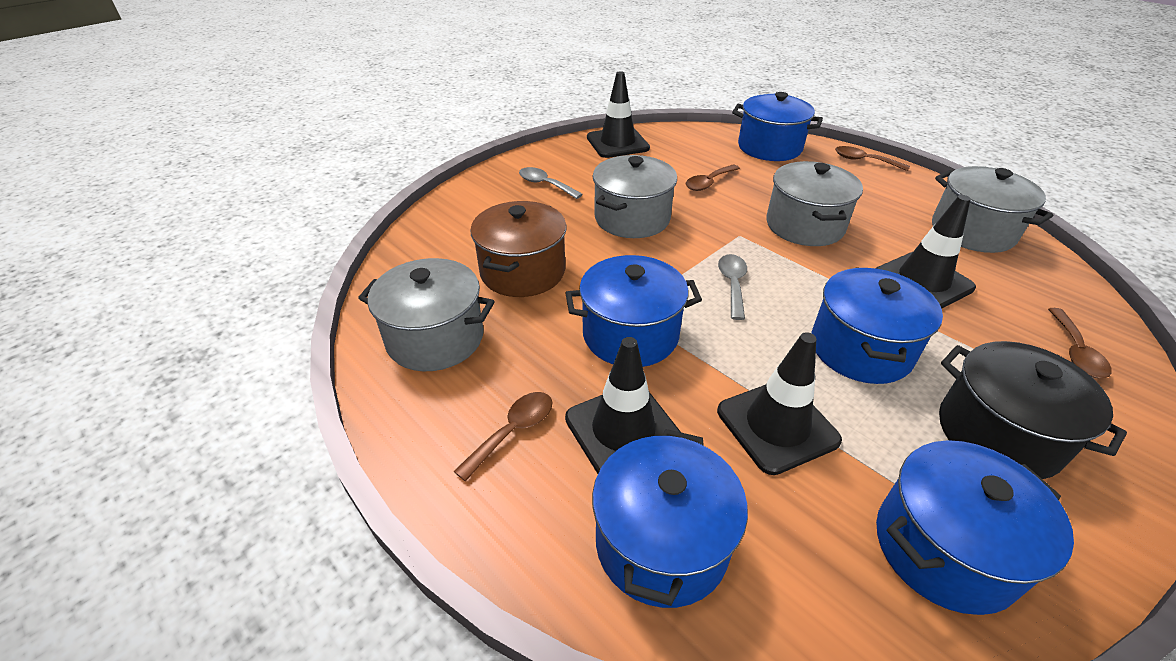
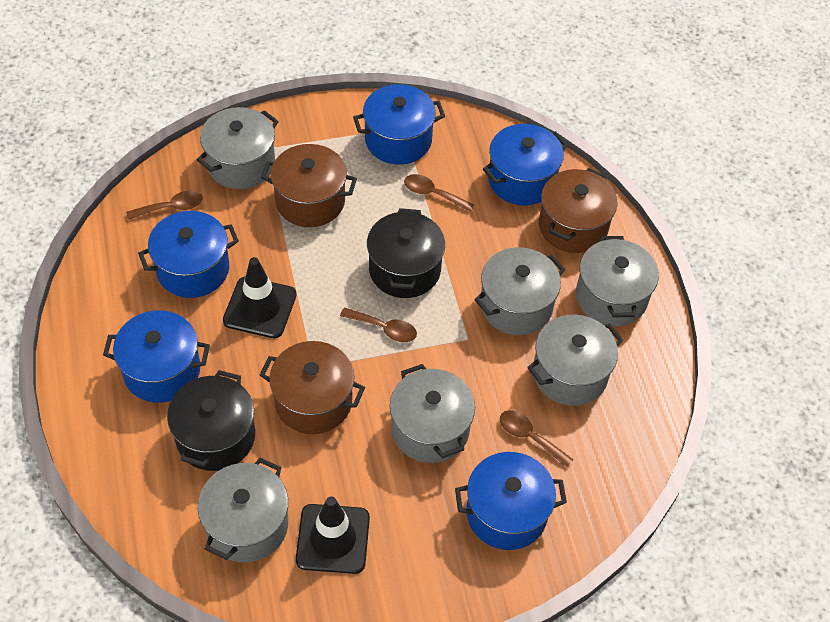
black pot: 1 -> 2
black traffic cone: 4 -> 2
brown pot: 1 -> 3
grey pot: 4 -> 6
grey spoon: 2 -> 0

